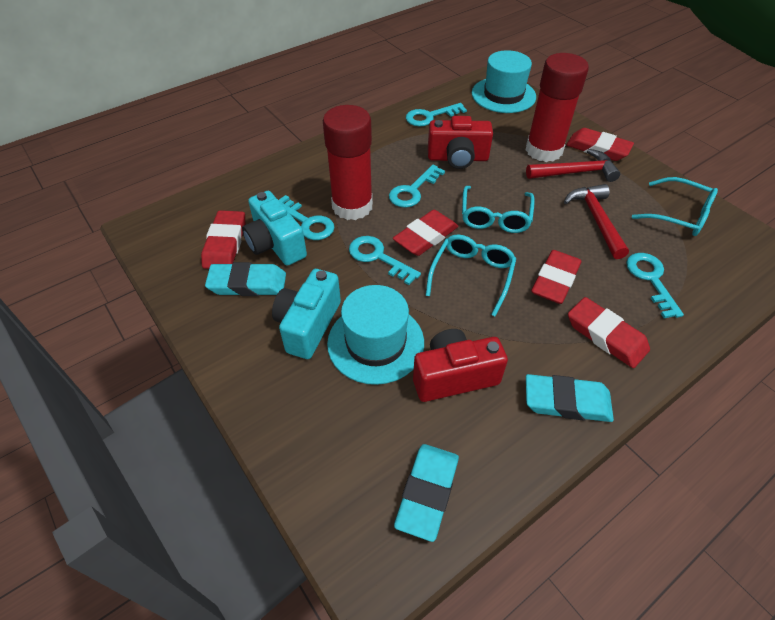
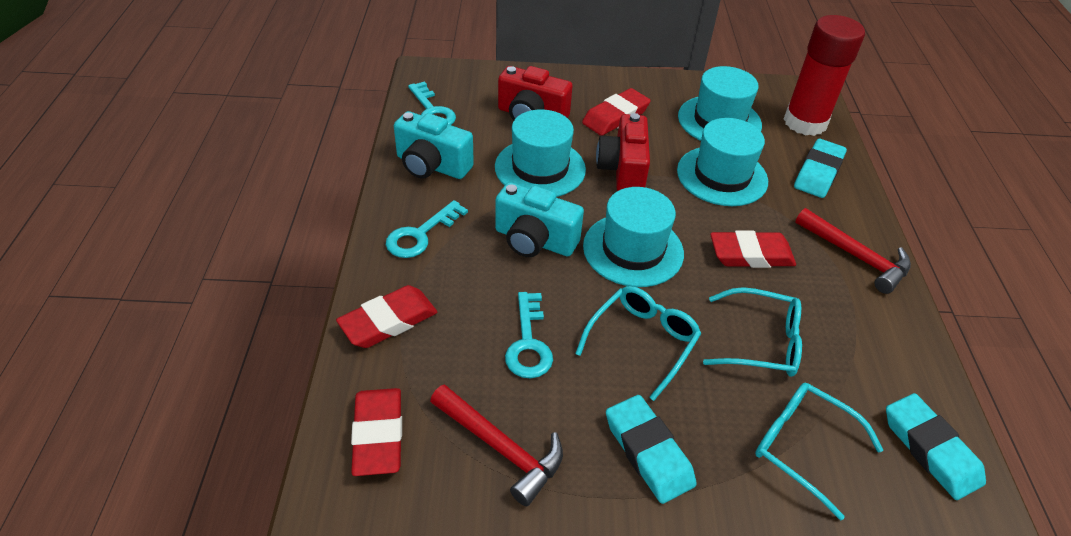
red eraser: 5 -> 4
red glue stick: 2 -> 1
turquoise hat: 2 -> 4
turquoise key: 5 -> 3

